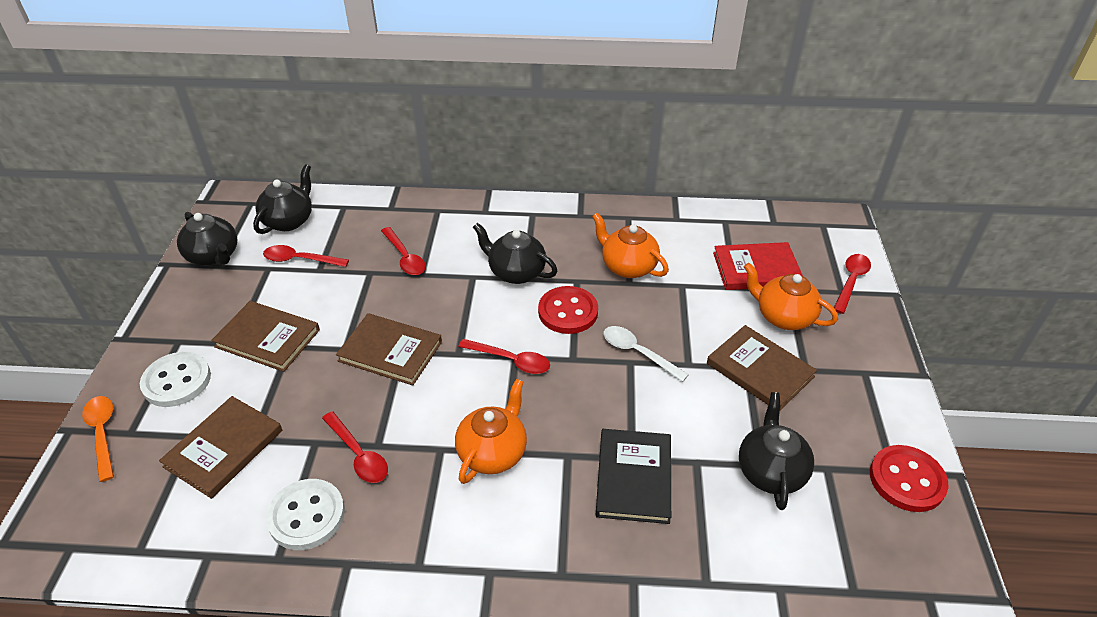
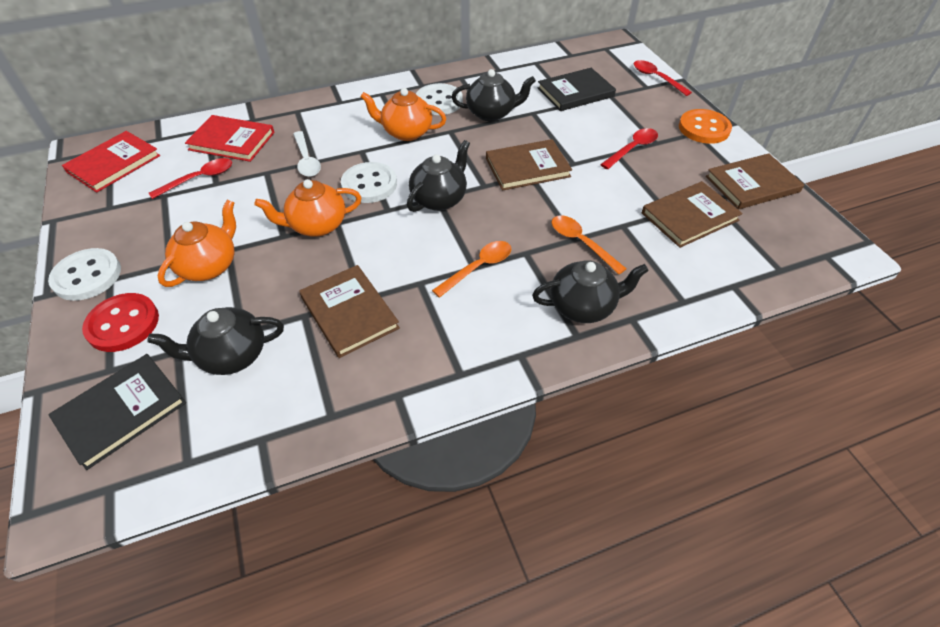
black book: 1 -> 2
orange button: 0 -> 1
orange spoon: 1 -> 2
red book: 1 -> 2
red button: 2 -> 1
red spoon: 5 -> 3
white button: 2 -> 3

